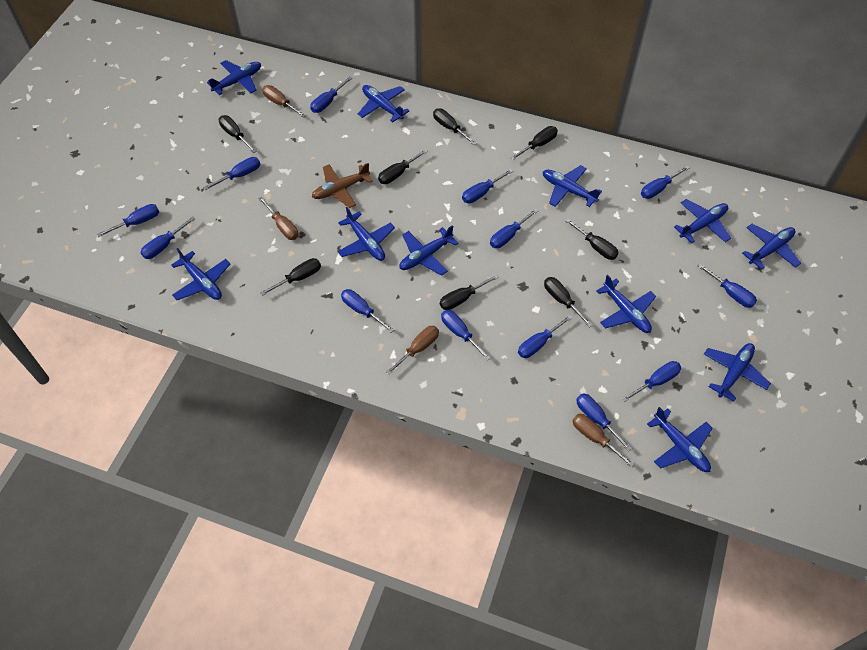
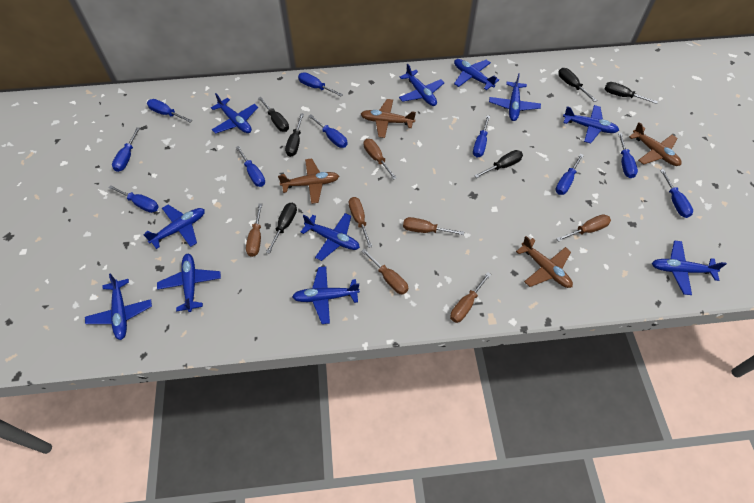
black screwdriver: 8 -> 6
blue screwdriver: 13 -> 10
brown plane: 1 -> 4
brown screwdriver: 4 -> 7

